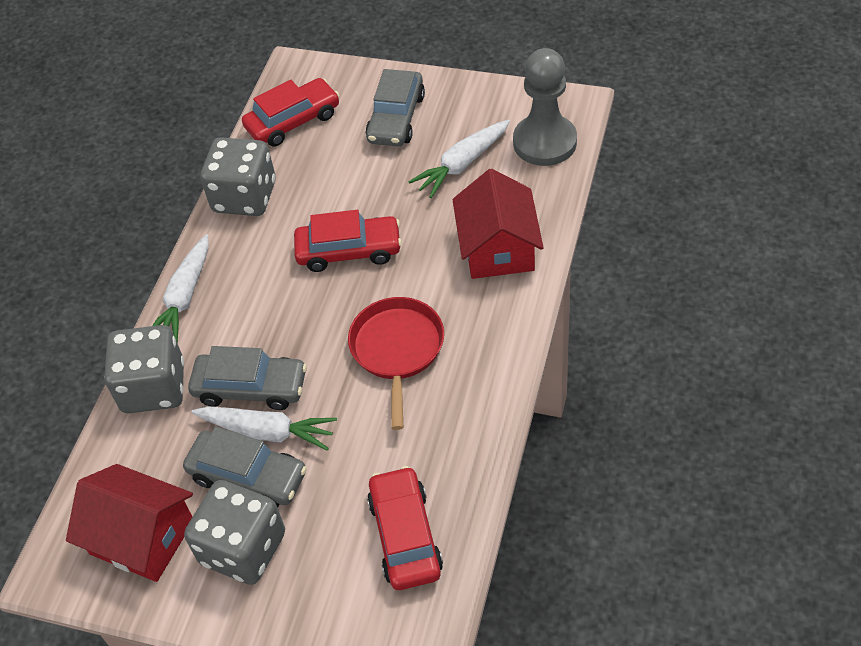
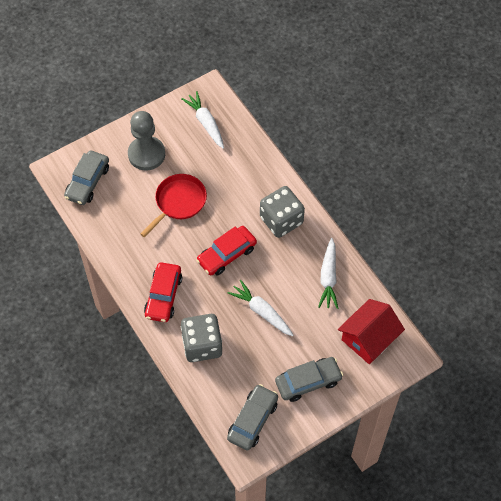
grey dice: 3 -> 2
red car: 3 -> 2
red house: 2 -> 1

